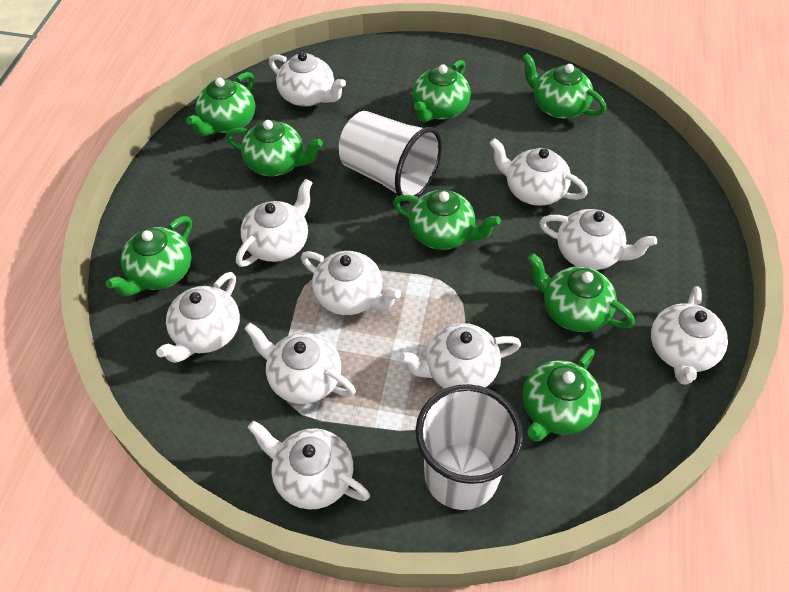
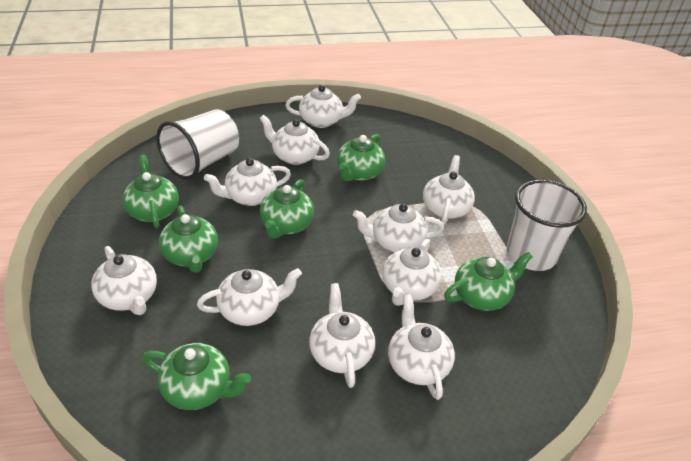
green teapot: 8 -> 6

